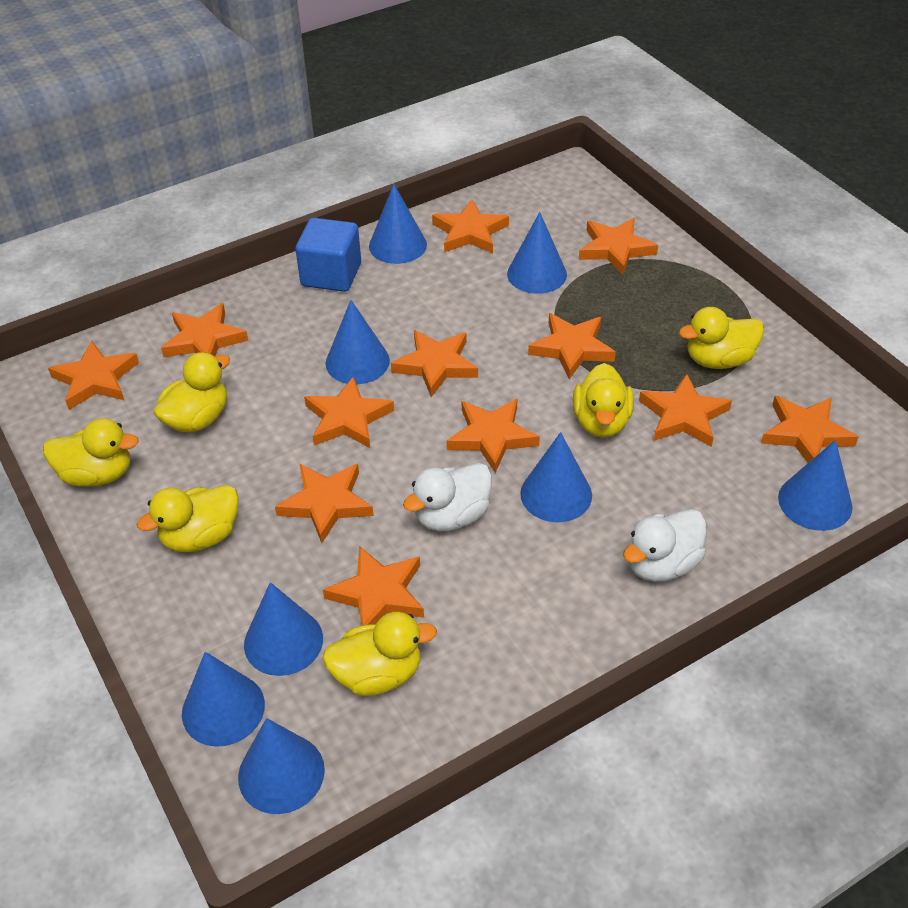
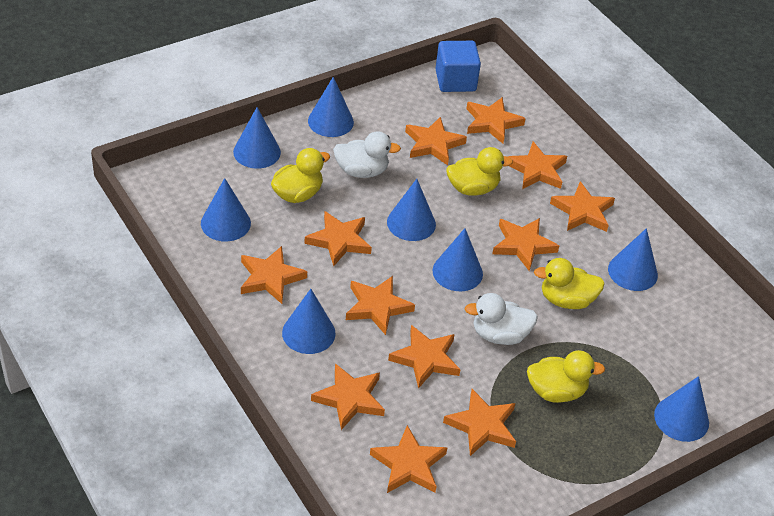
yellow duck: 6 -> 4

